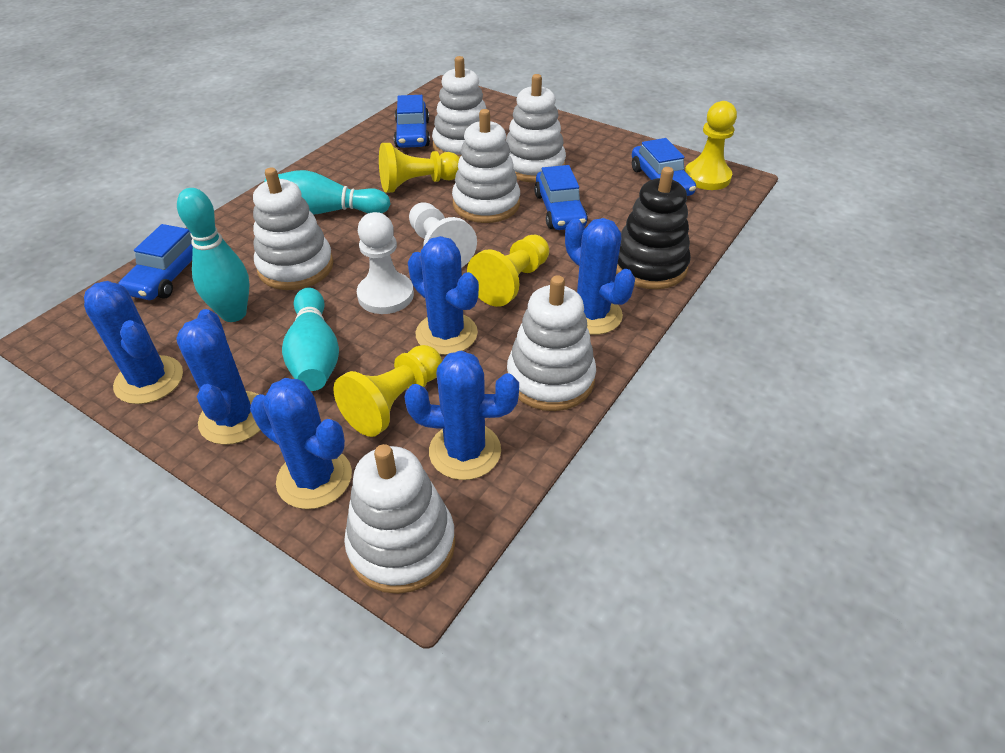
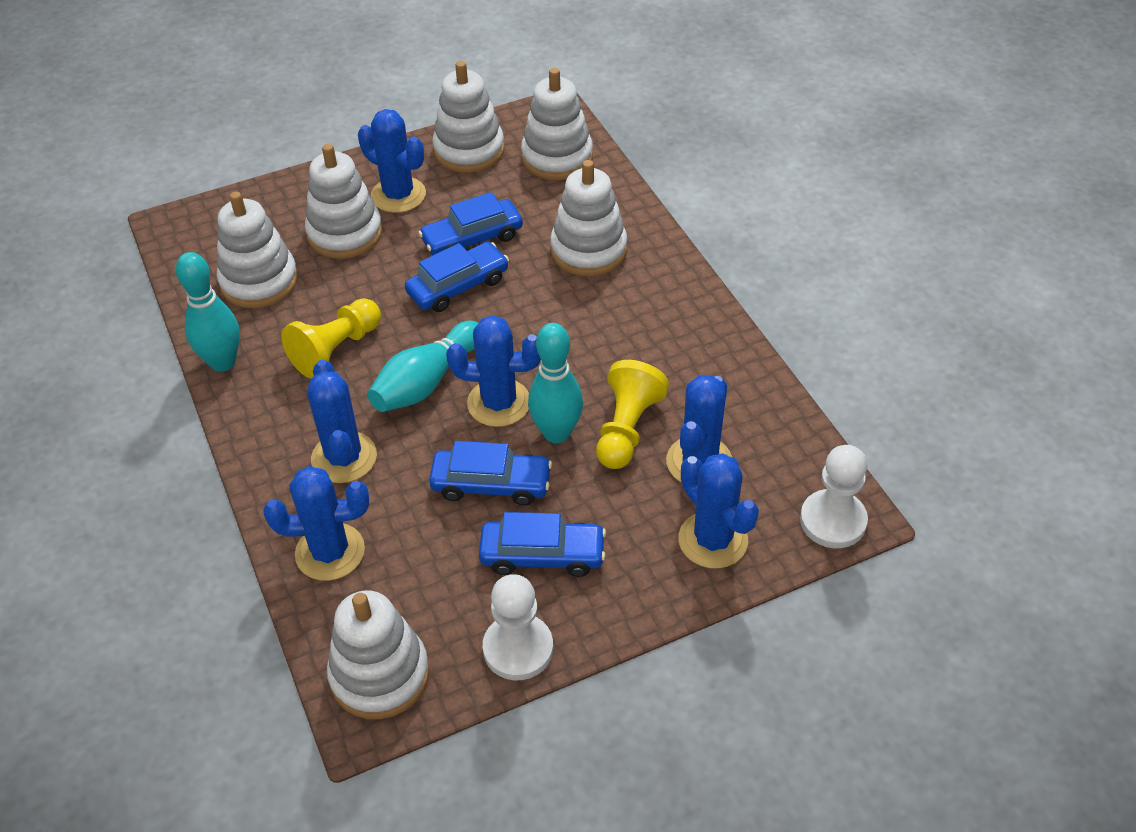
black stacking toy: 1 -> 0
yellow pawn: 4 -> 2

